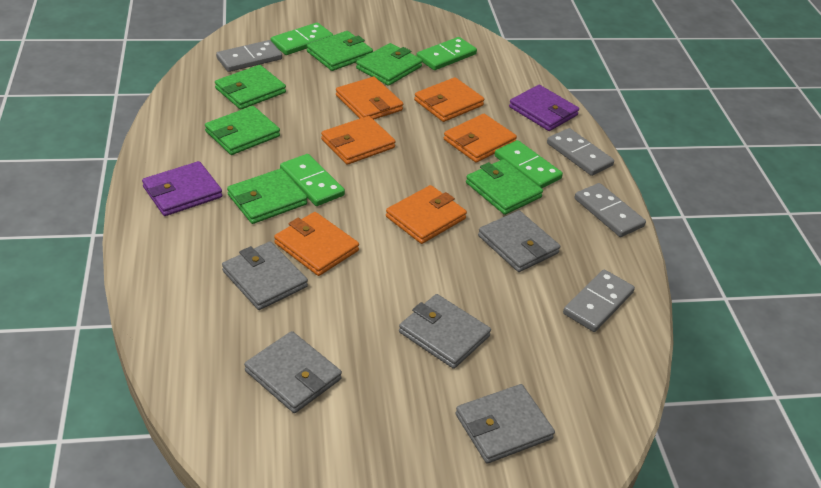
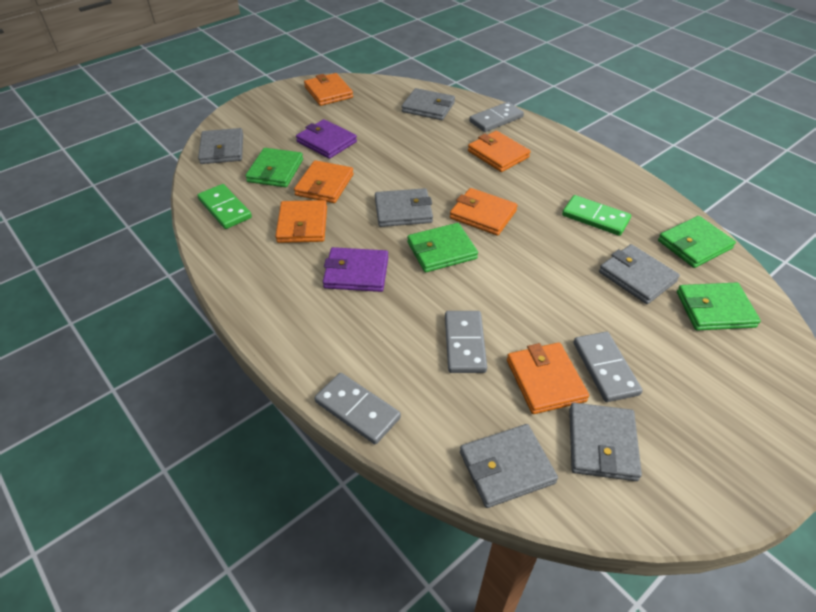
green domino: 4 -> 2
green wallet: 6 -> 4
grey wallet: 5 -> 6

